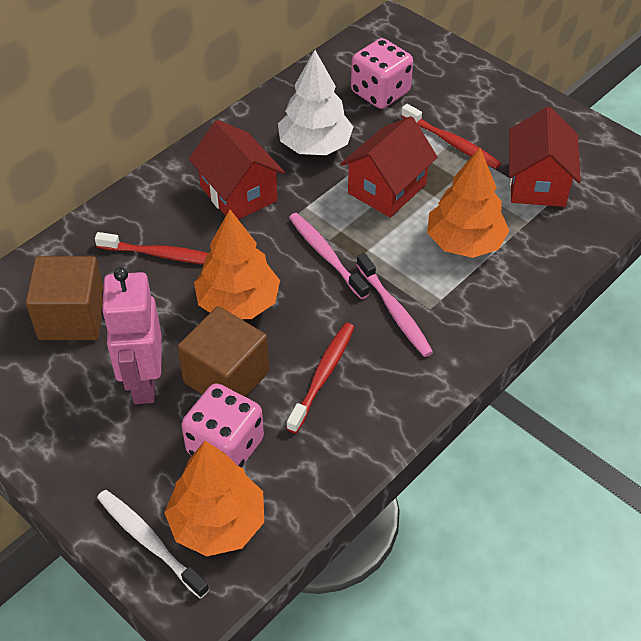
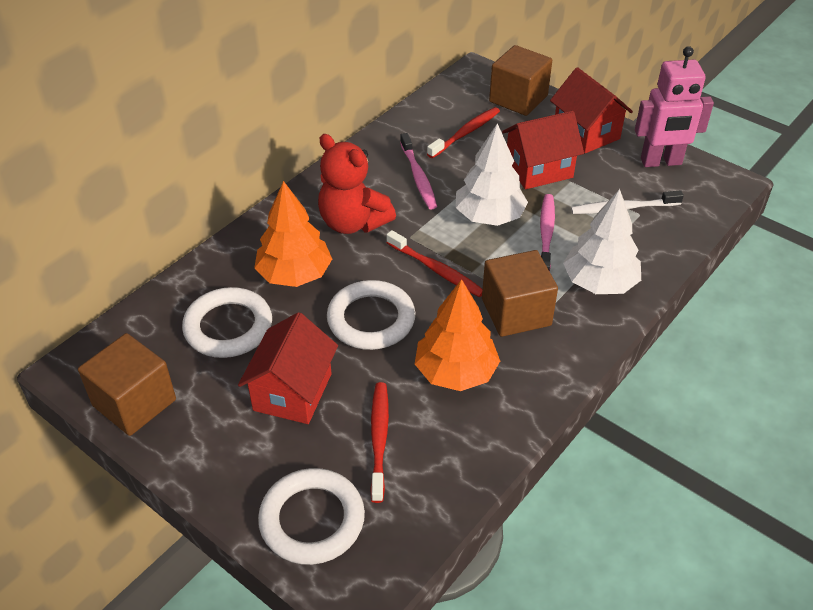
brown cube: 2 -> 3
orange tree: 3 -> 2
pink dice: 2 -> 0
red teddy bear: 0 -> 1
white ring: 0 -> 3
white tree: 1 -> 2

